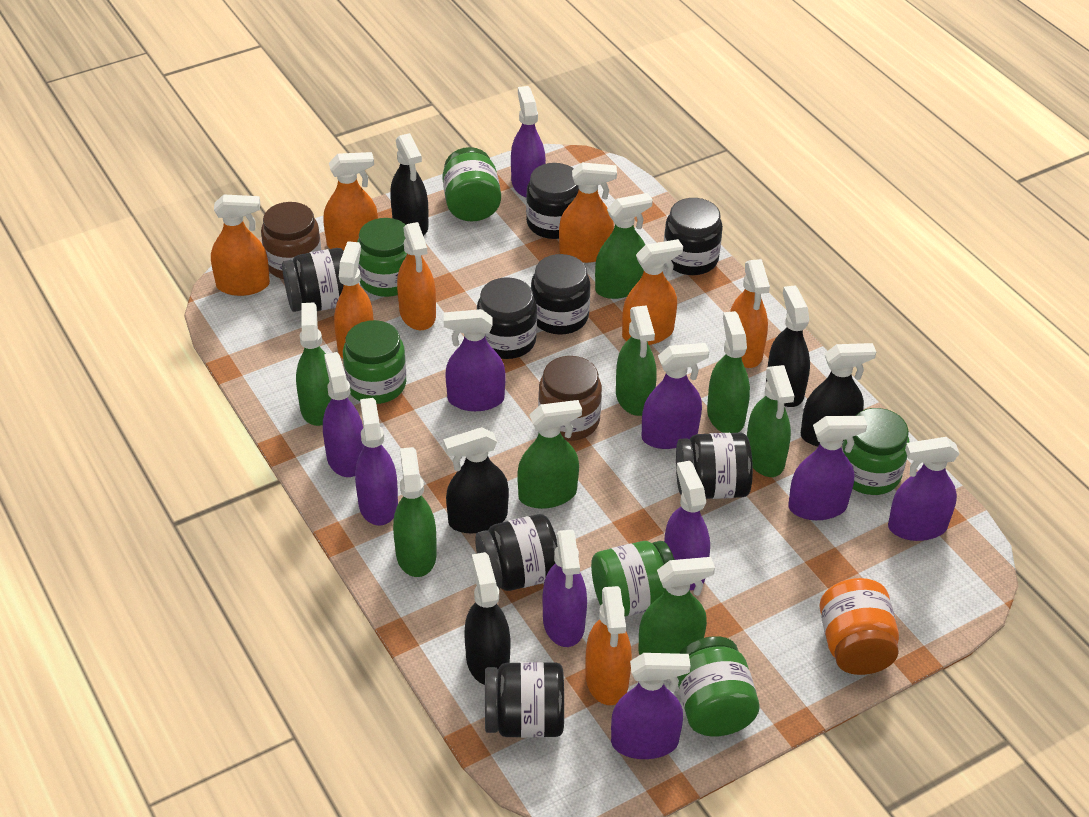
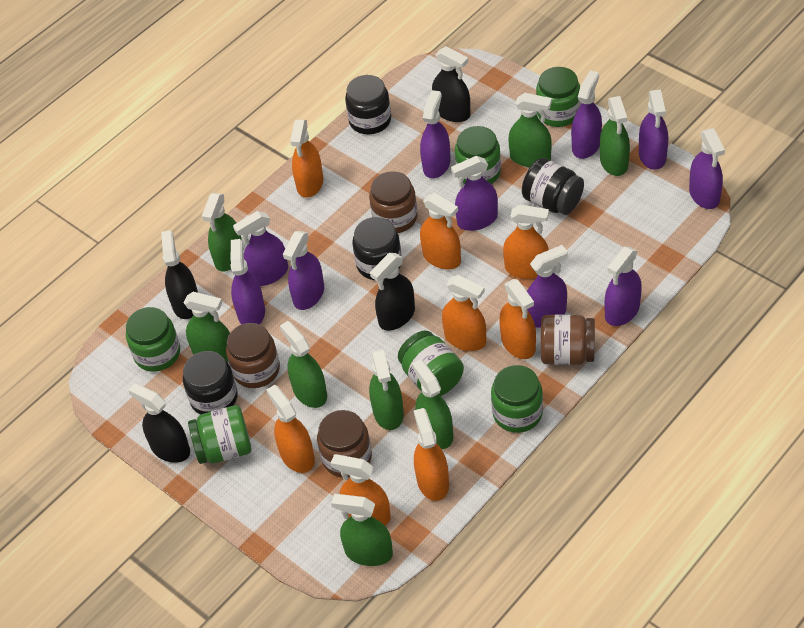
black jar: 8 -> 4
black spray bottle: 5 -> 4
brown jar: 2 -> 4
orange jar: 1 -> 0

